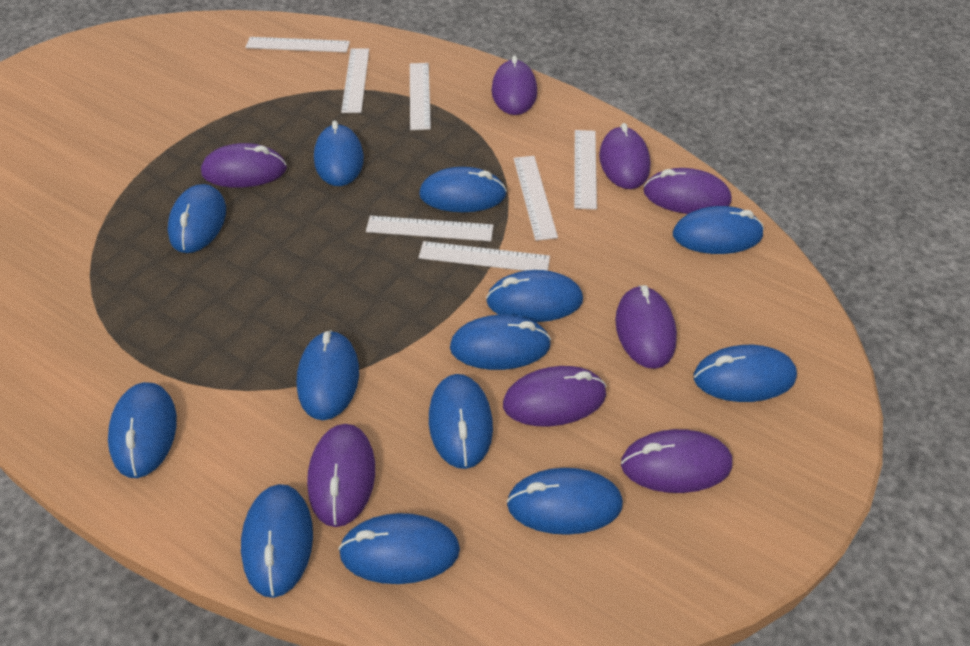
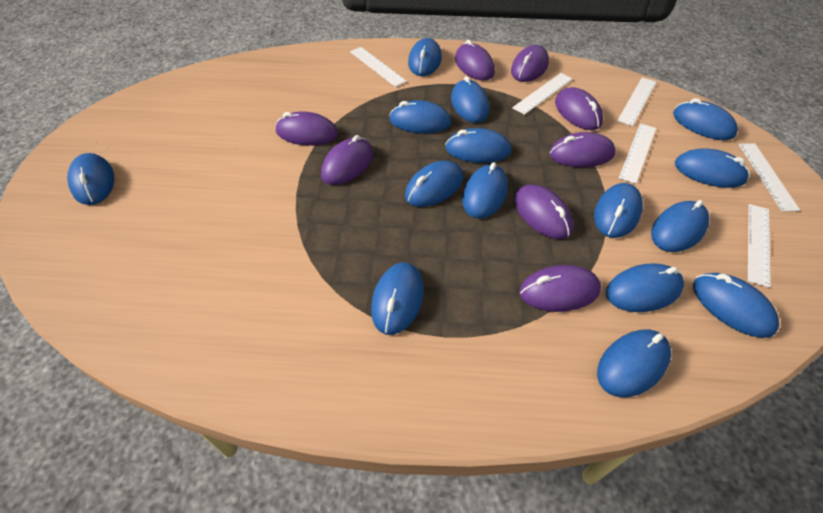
blue mouse: 13 -> 15
white ruler: 7 -> 6

